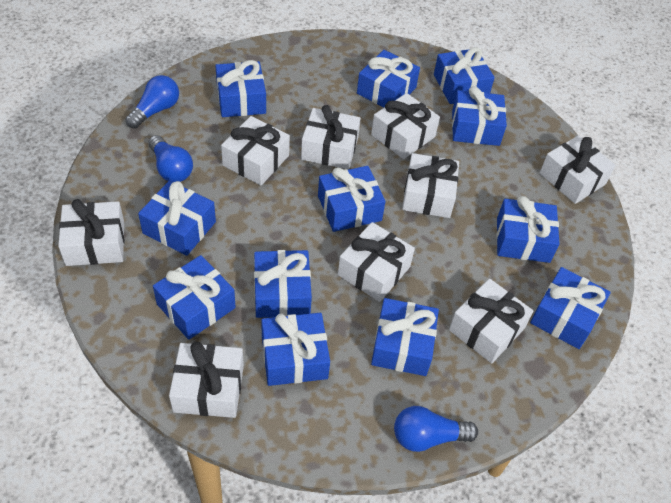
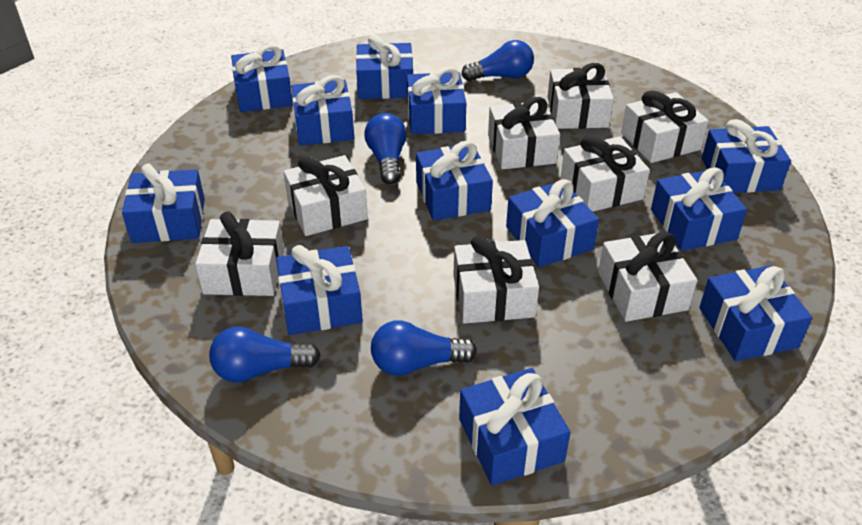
blue light bulb: 3 -> 4
white gift: 9 -> 8

